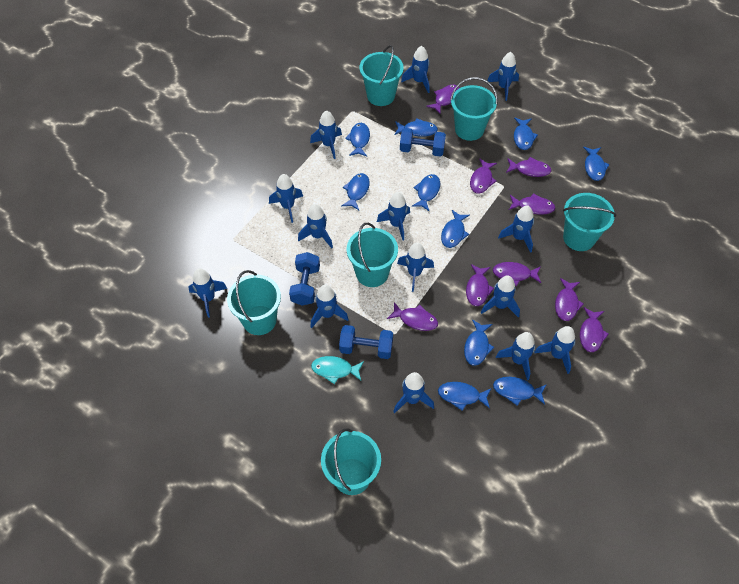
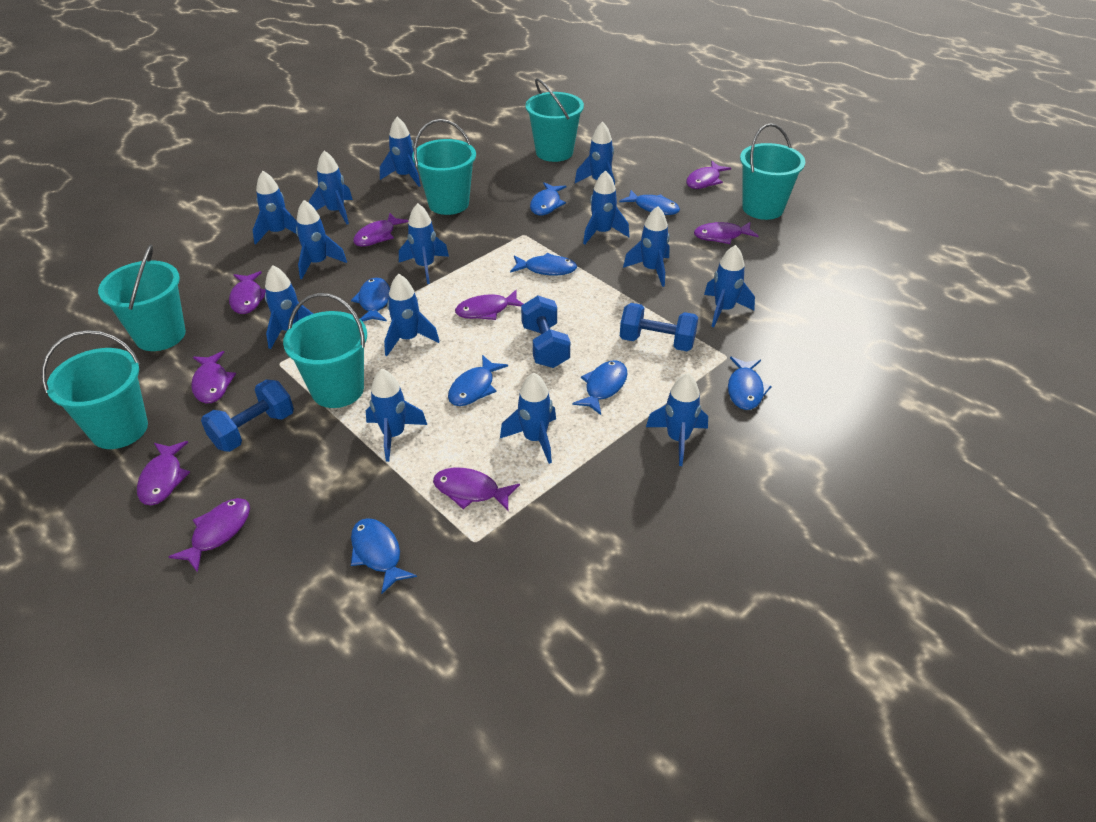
blue fish: 10 -> 8
turquoise fish: 1 -> 0

